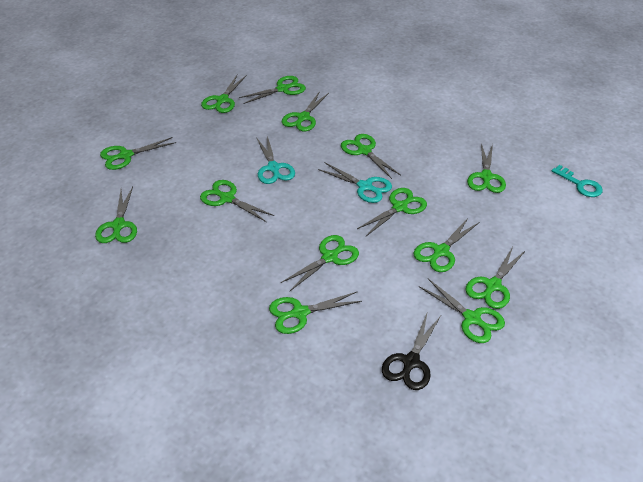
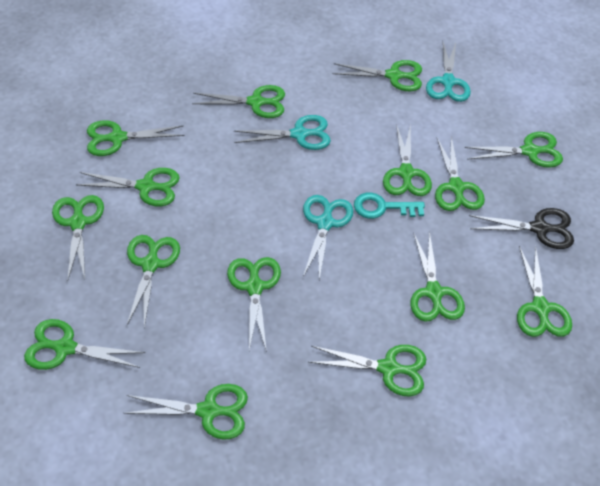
green scissors: 14 -> 15
turquoise scissors: 2 -> 3

